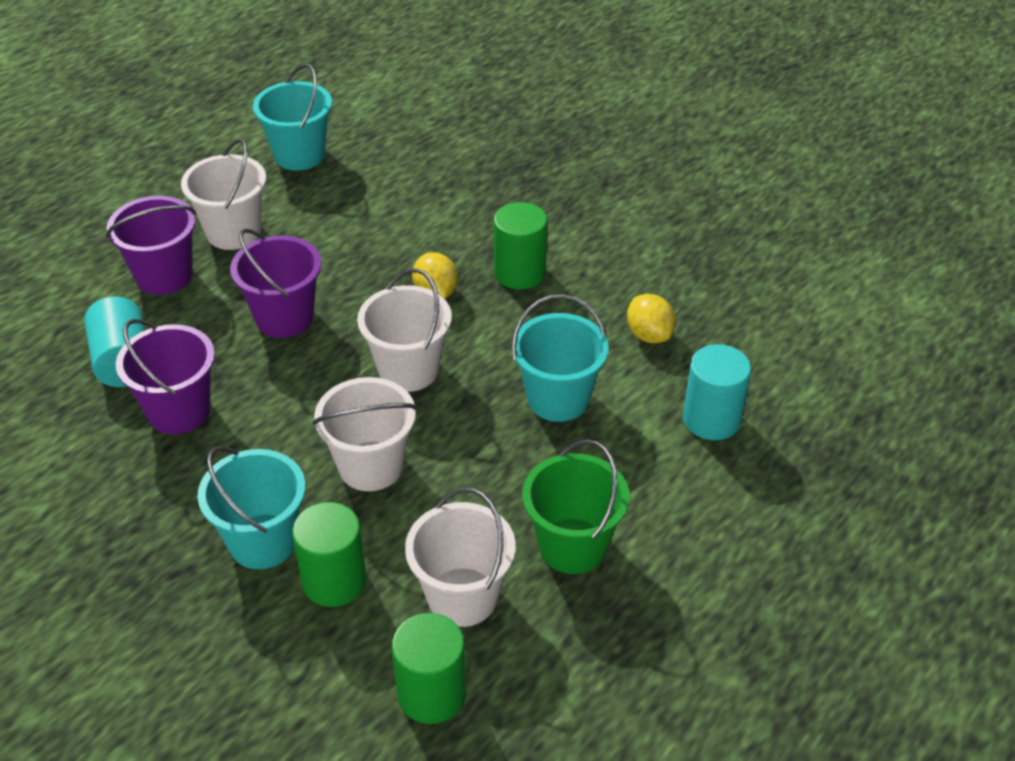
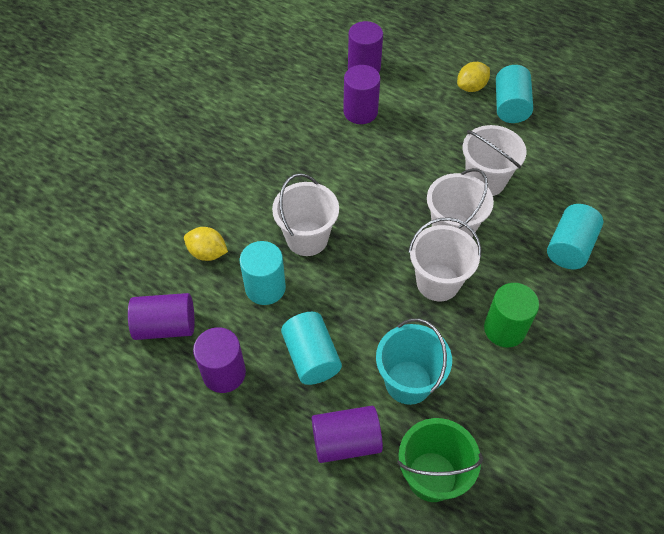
green cylinder: 3 -> 1
purple bucket: 3 -> 0
purple cylinder: 0 -> 5
turquoise bucket: 3 -> 1
turquoise cylinder: 2 -> 4

